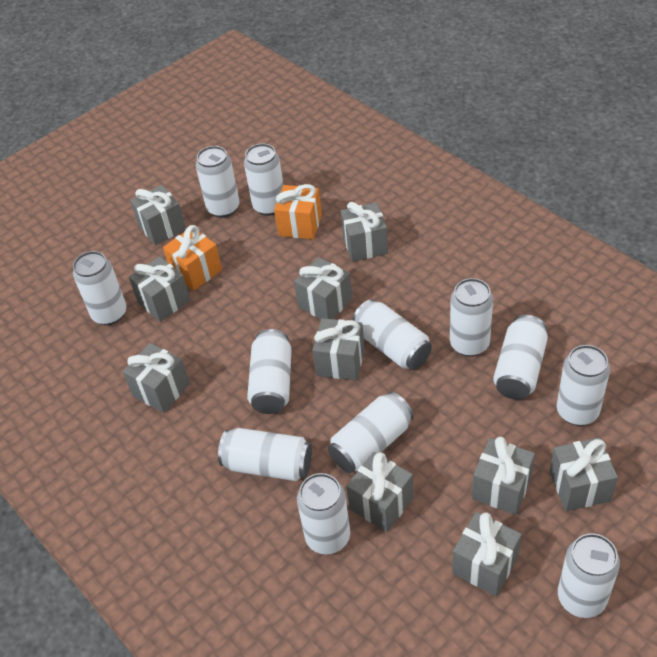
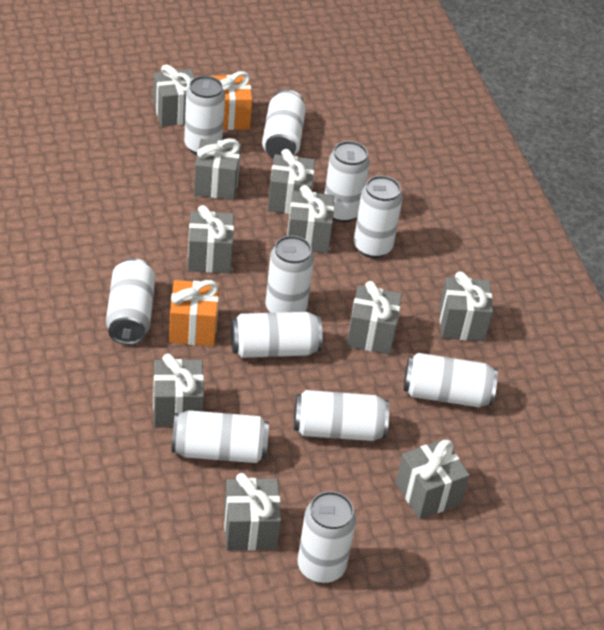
white can: 12 -> 11

